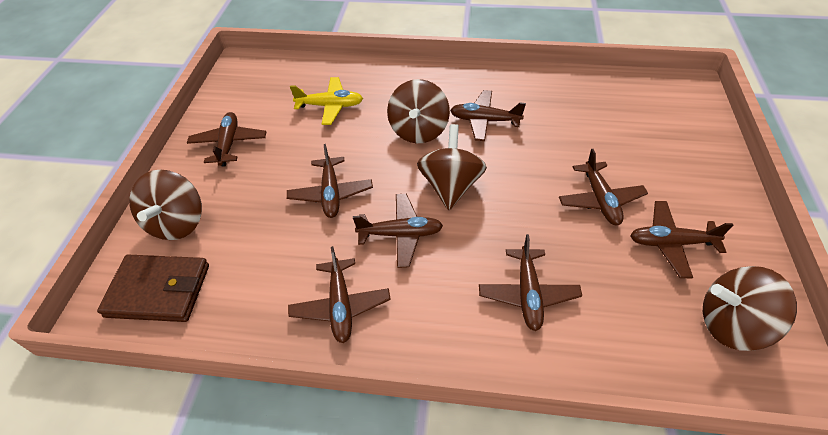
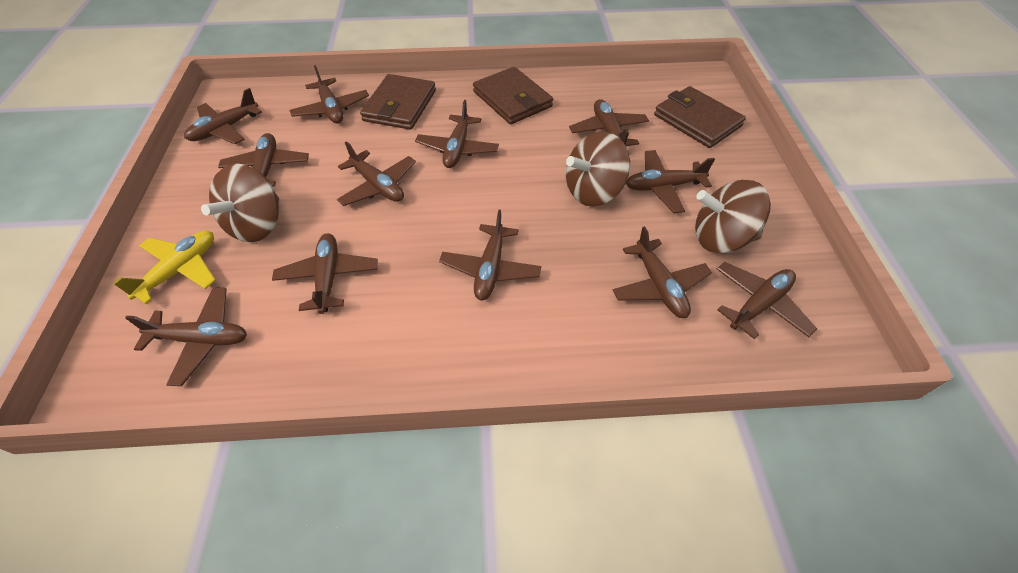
brown plane: 8 -> 12
brown spinning top: 4 -> 3
brown wallet: 1 -> 3

